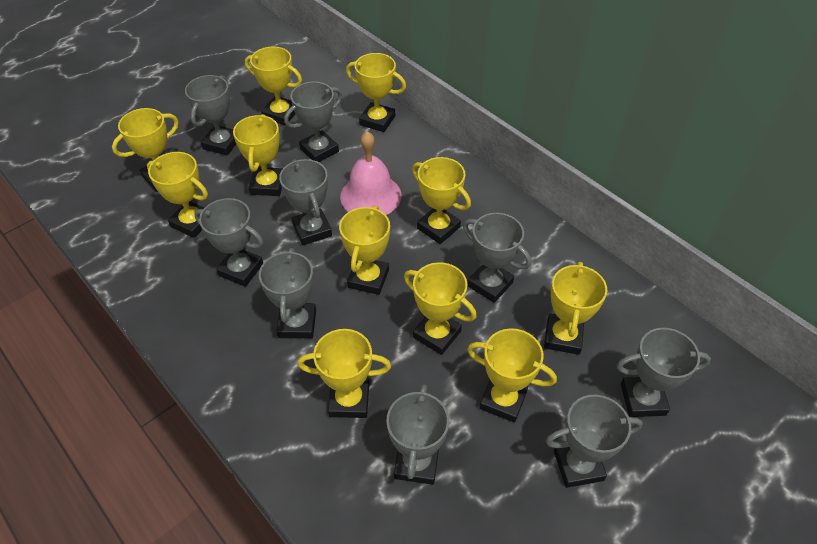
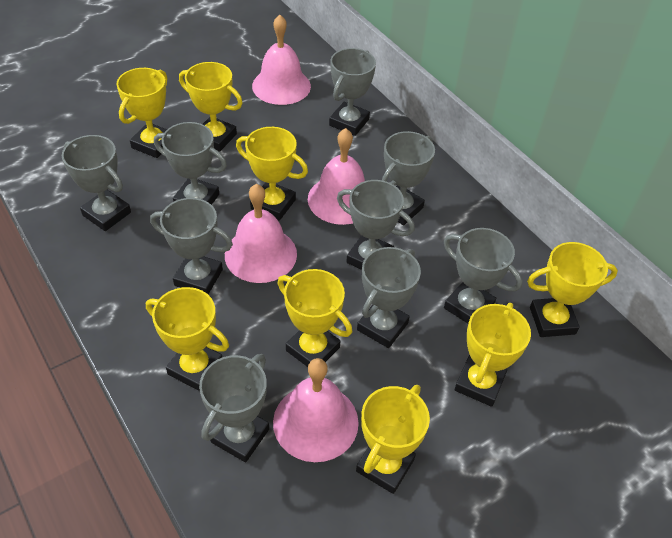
pink bell: 1 -> 4
yellow trophy: 11 -> 8

